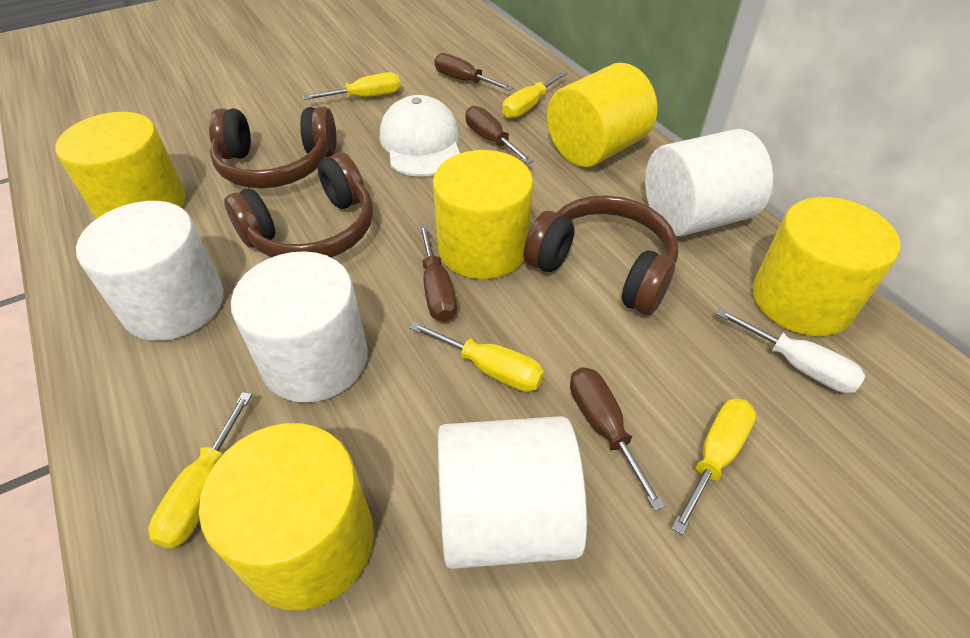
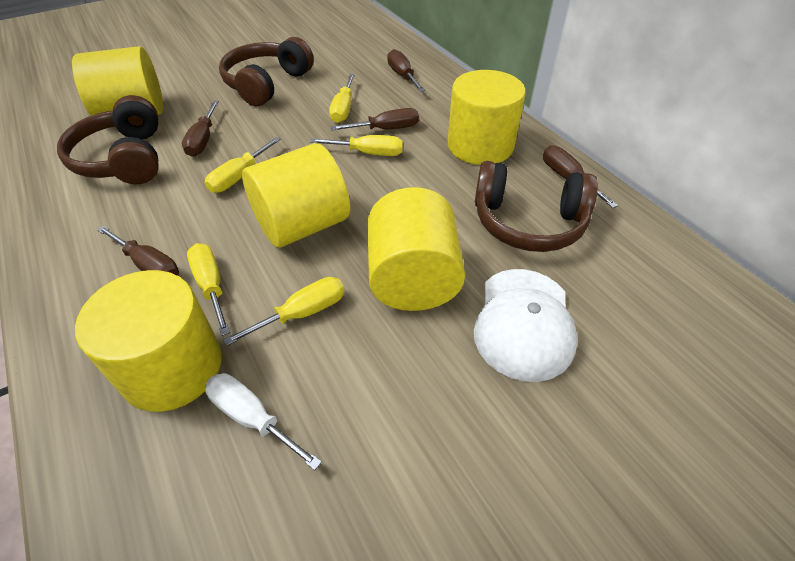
brown screwdriver: 4 -> 5
white cylinder: 4 -> 0

